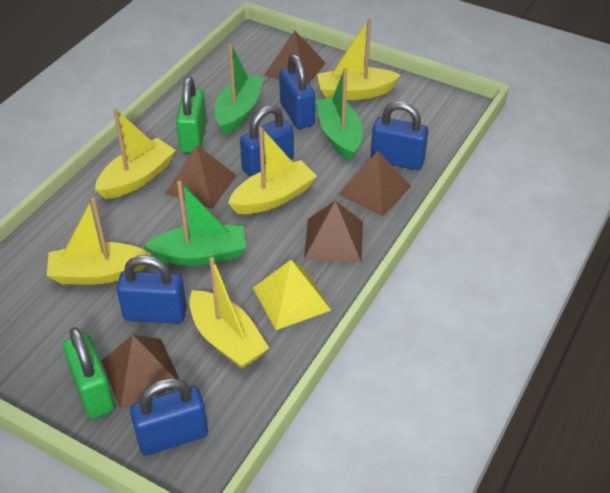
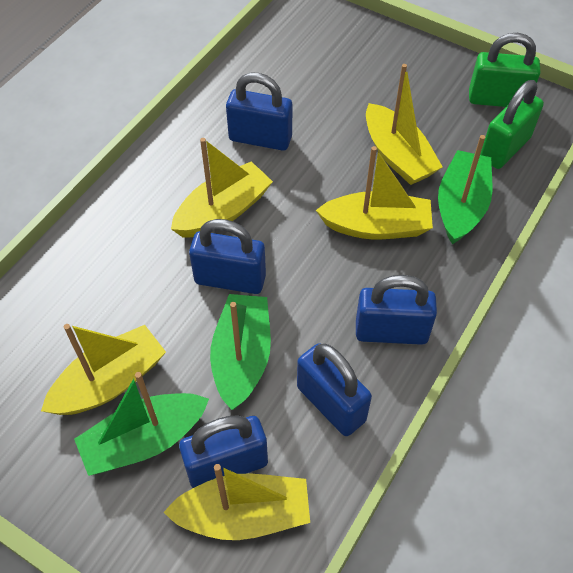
brown pyramid: 5 -> 0
yellow pyramid: 1 -> 0

